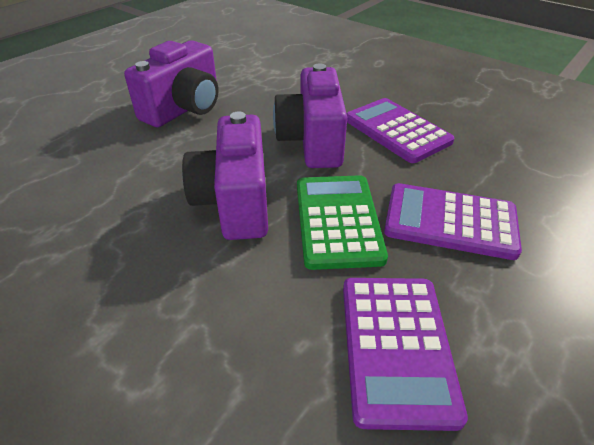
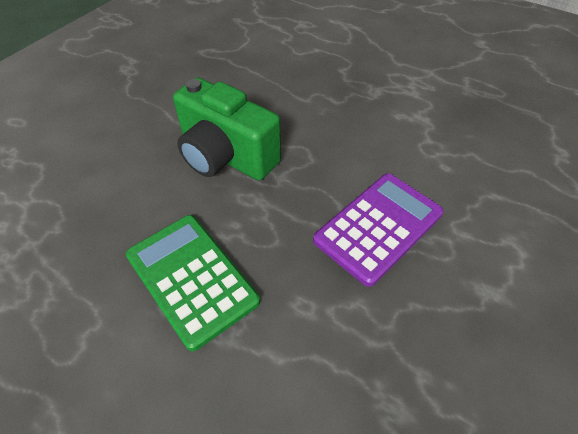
green camera: 0 -> 1
purple calculator: 3 -> 1
purple camera: 3 -> 0

